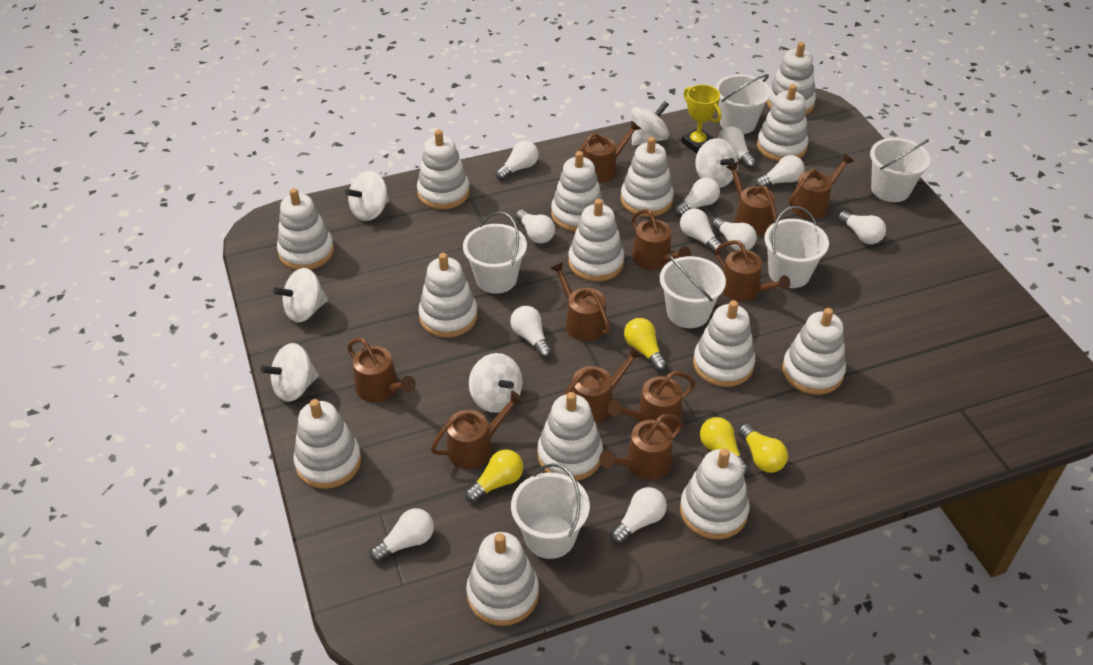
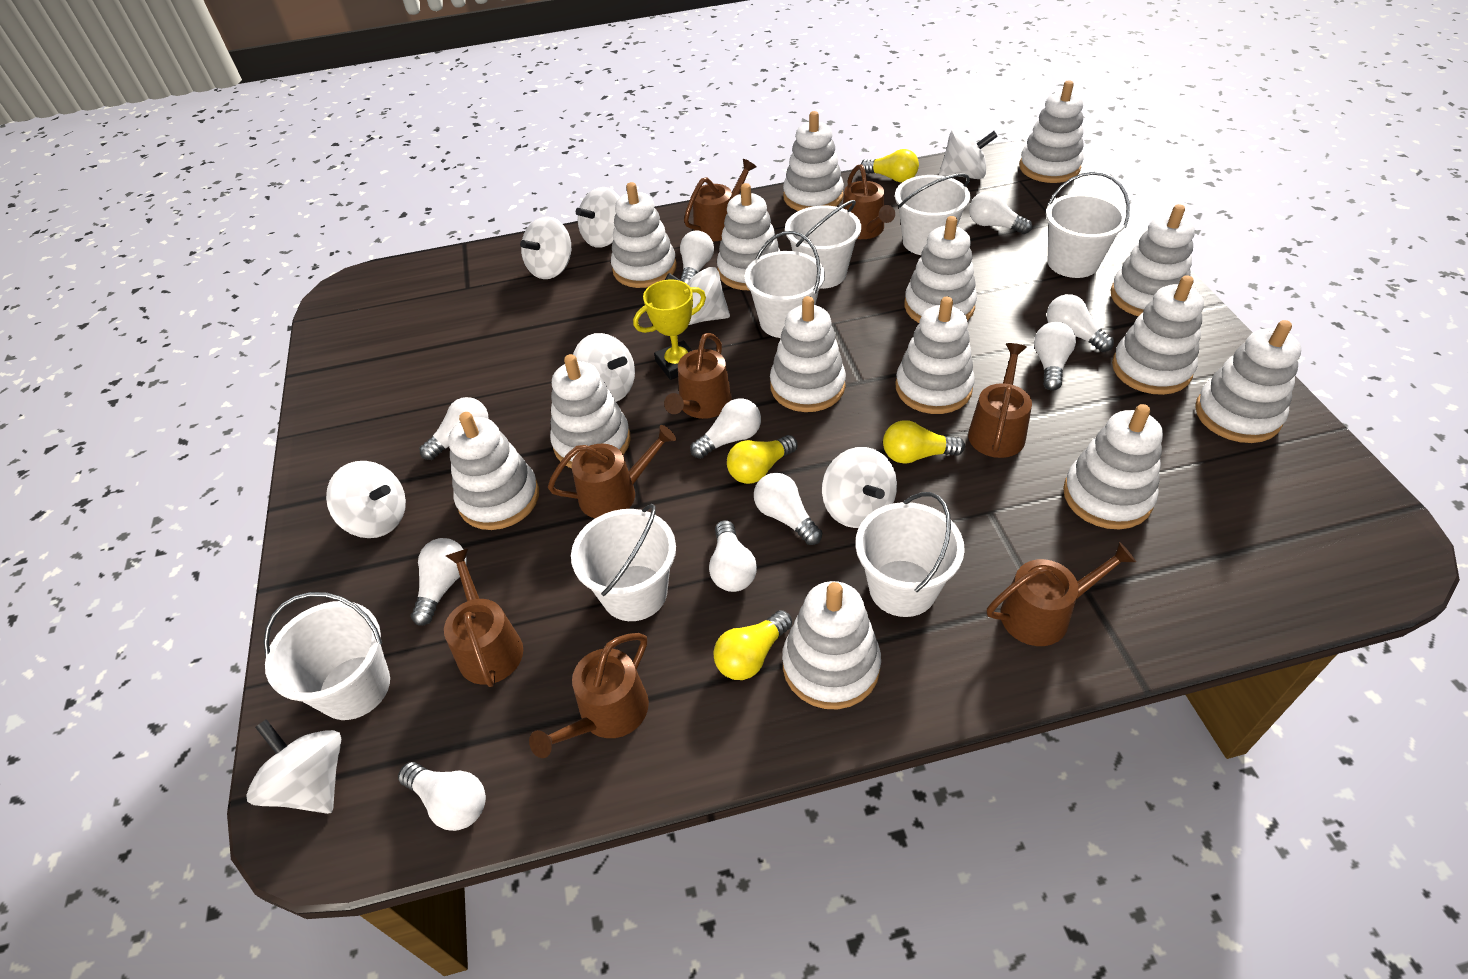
brown watering can: 11 -> 8
white bucket: 6 -> 7
white light bulb: 11 -> 10
white spinning top: 6 -> 8

